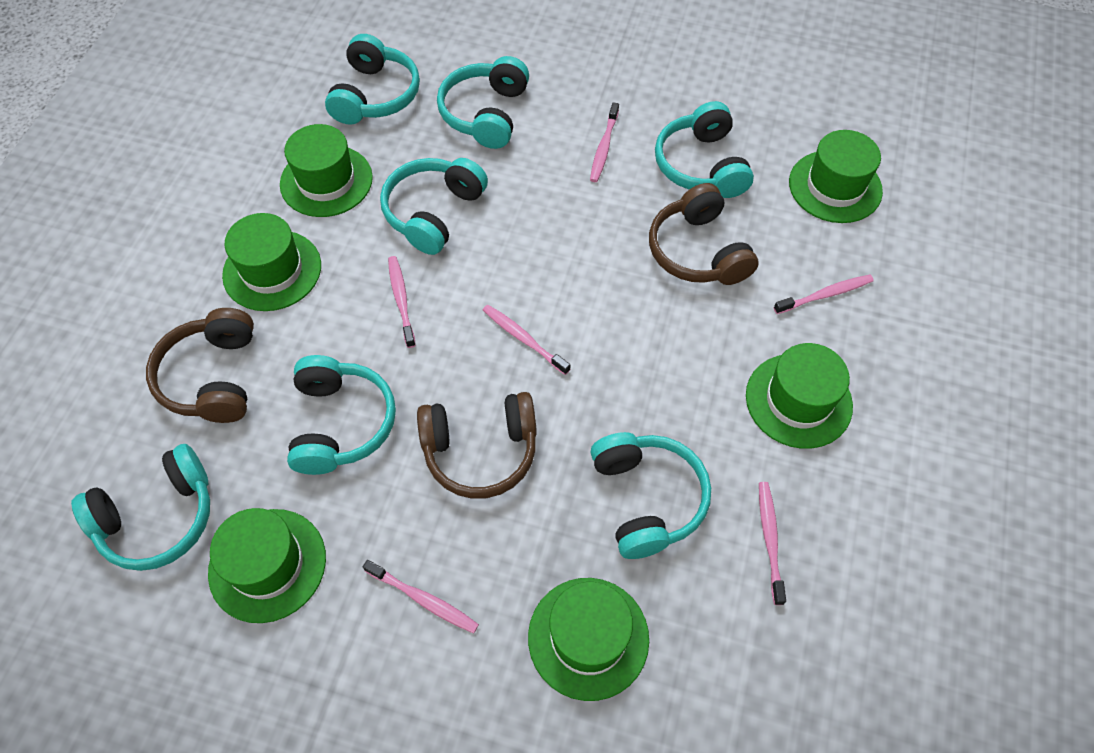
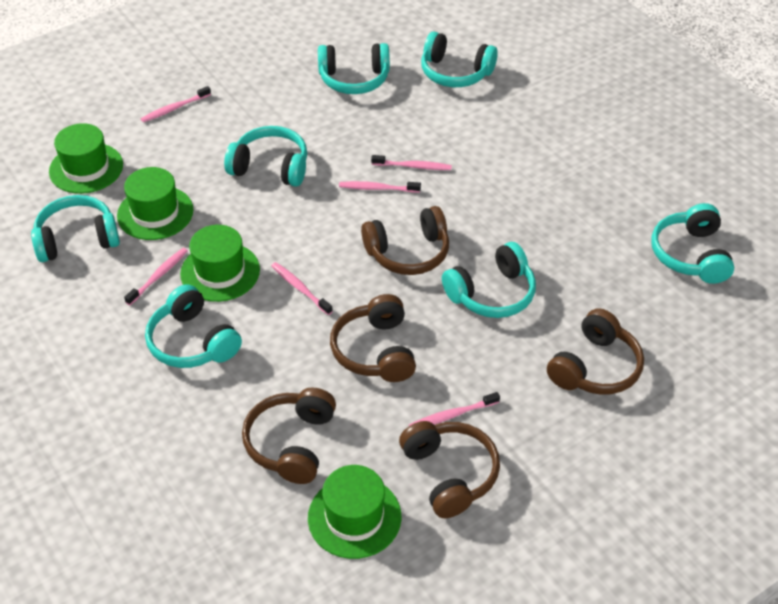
brown headphones: 3 -> 5
green hat: 6 -> 4

